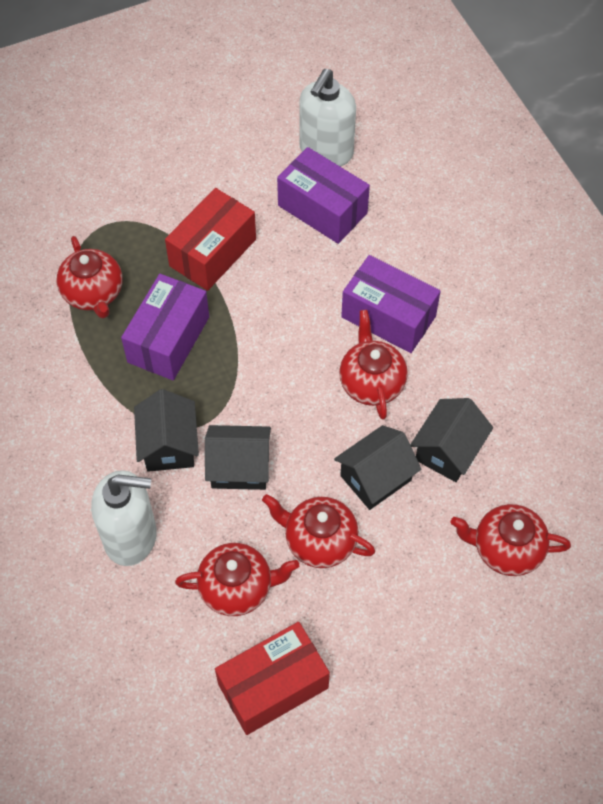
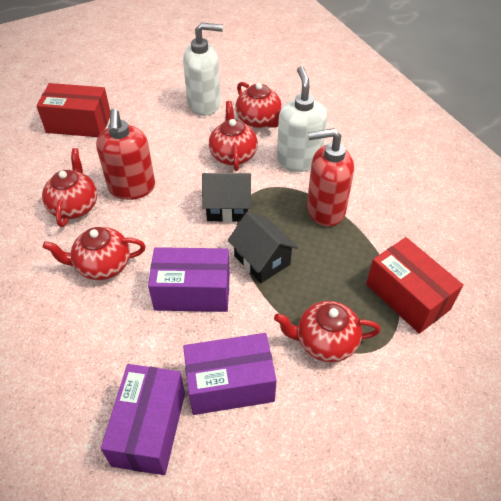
black house: 4 -> 2
red soap dispenser: 0 -> 2

